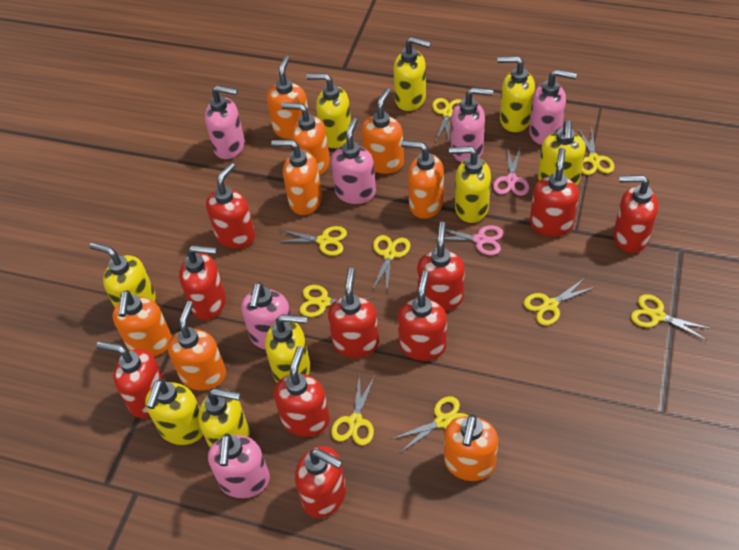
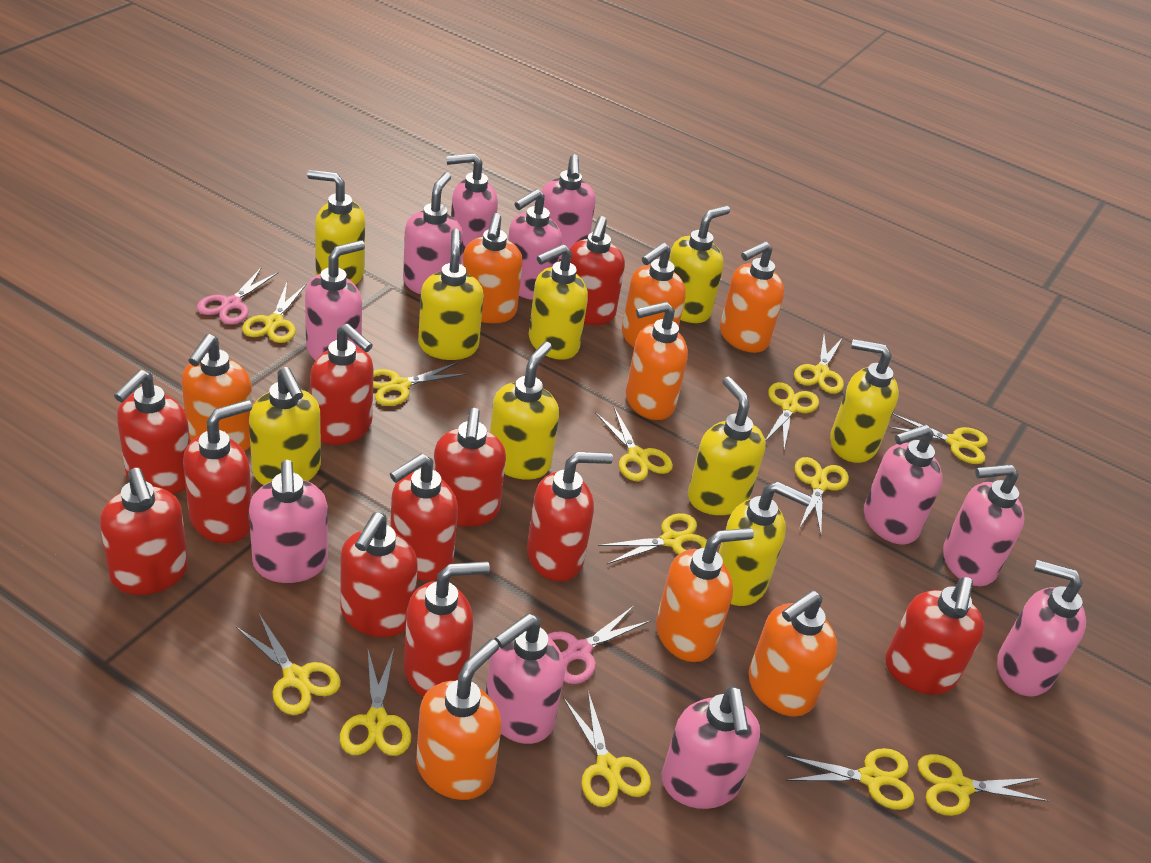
pink soap dispenser: 6 -> 11
red soap dispenser: 10 -> 11
yellow scissors: 9 -> 13

